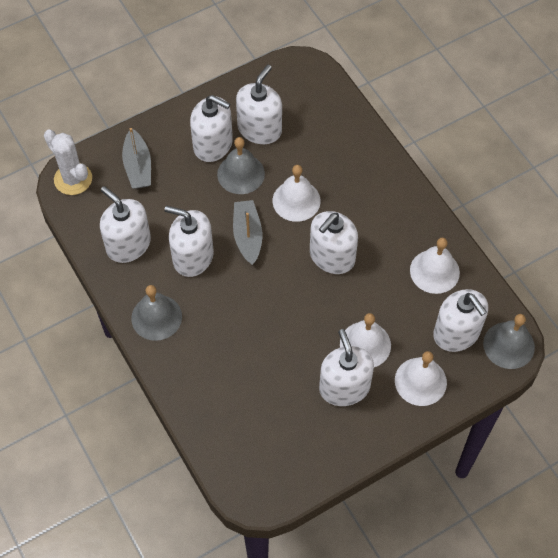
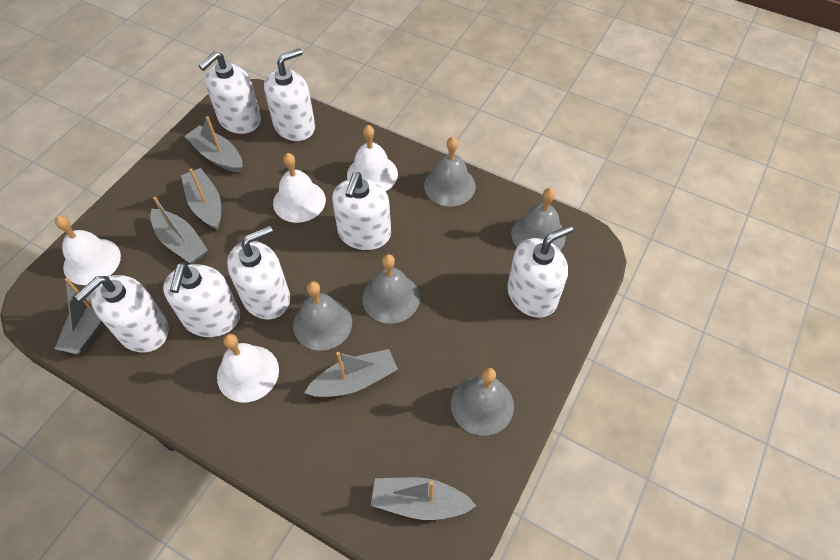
grey bell: 3 -> 5
grey boat: 2 -> 6
white cactus: 1 -> 0

